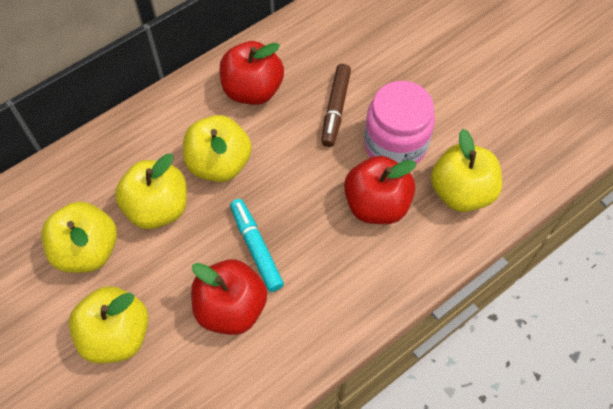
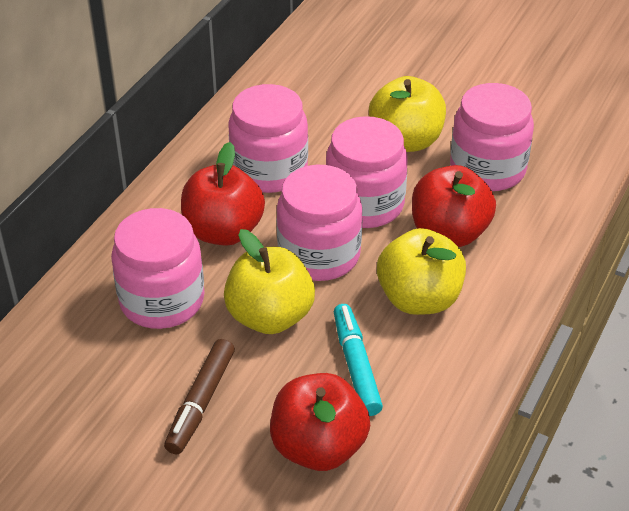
pink jar: 1 -> 5
yellow apple: 5 -> 3

